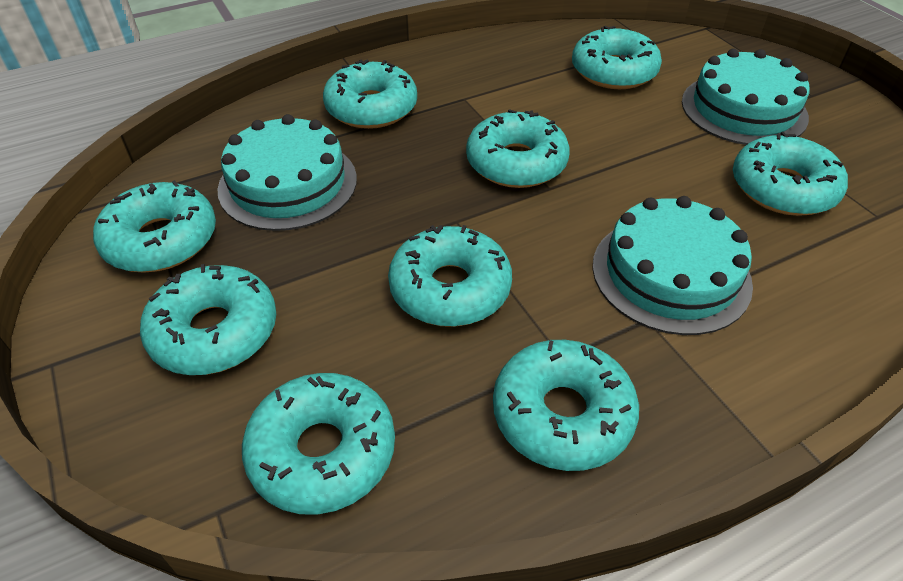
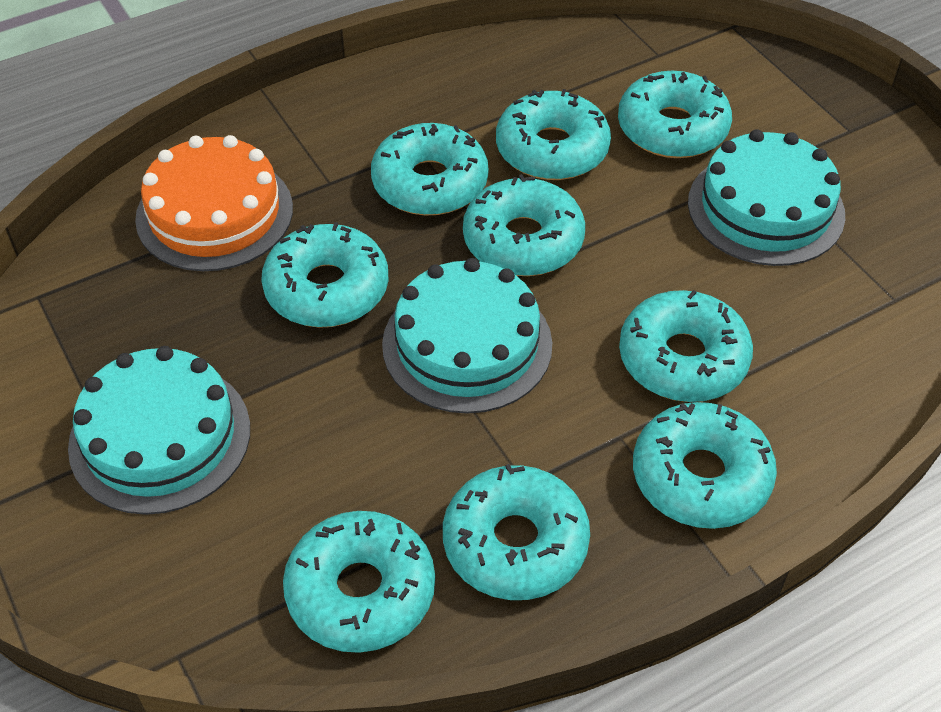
orange cake: 0 -> 1

